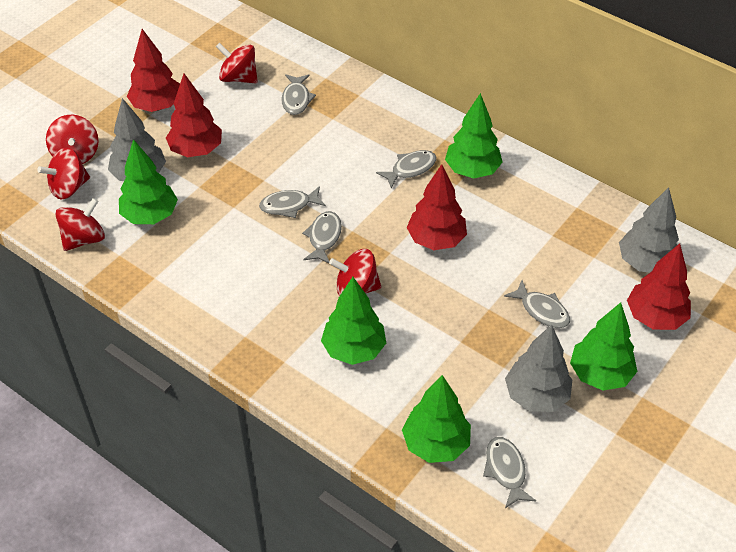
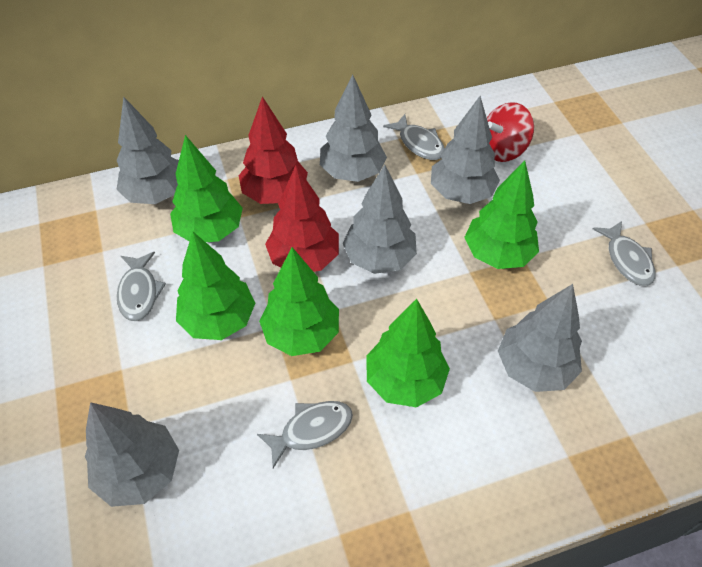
grey fish: 6 -> 4
grey tree: 3 -> 6
red spinning top: 5 -> 1
red tree: 4 -> 2

